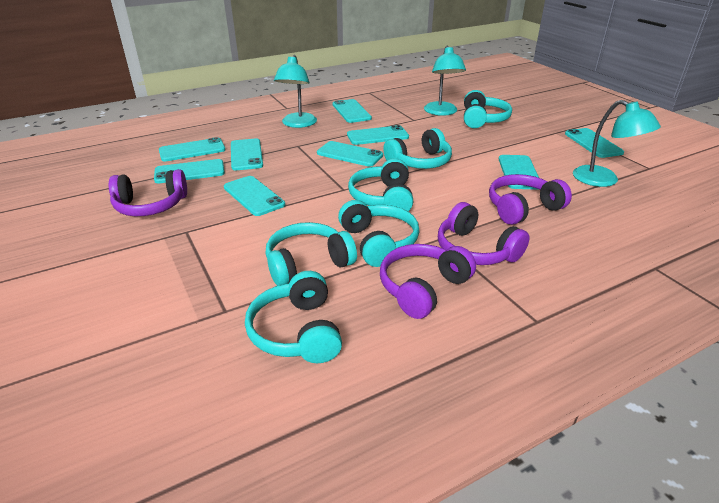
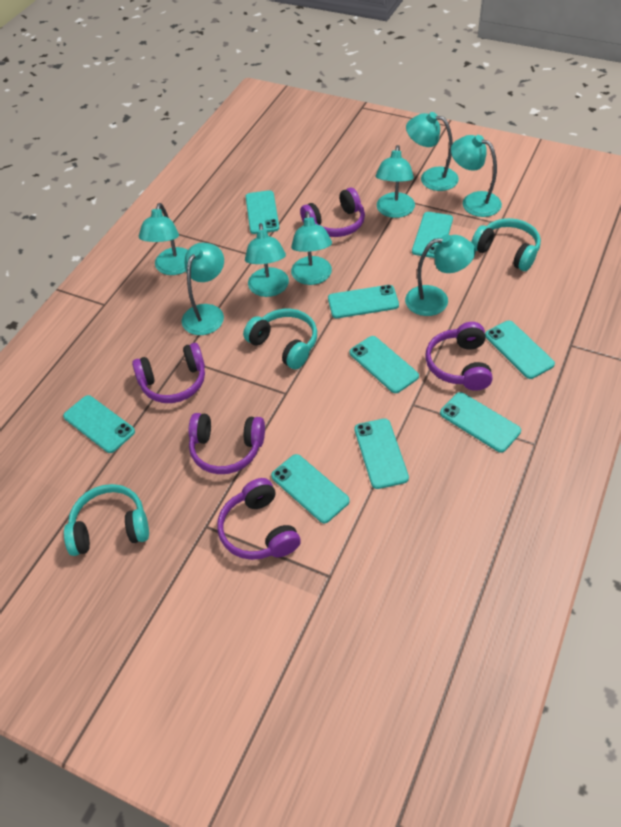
purple headphones: 4 -> 5
turquoise headphones: 6 -> 3
turquoise lamp: 3 -> 8

